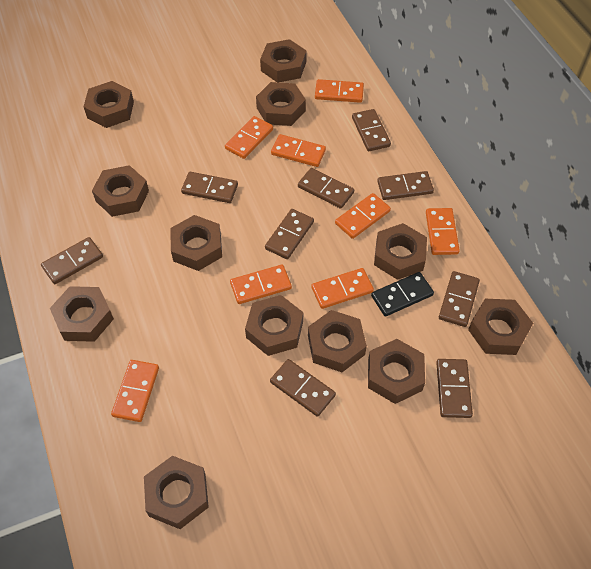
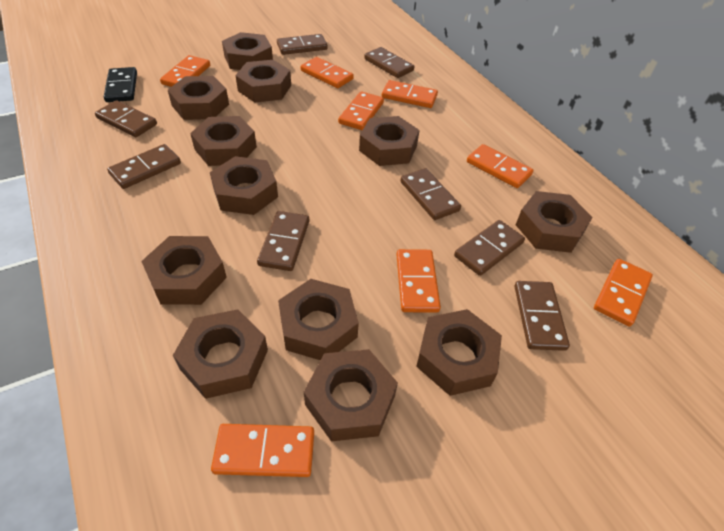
brown domino: 9 -> 8

